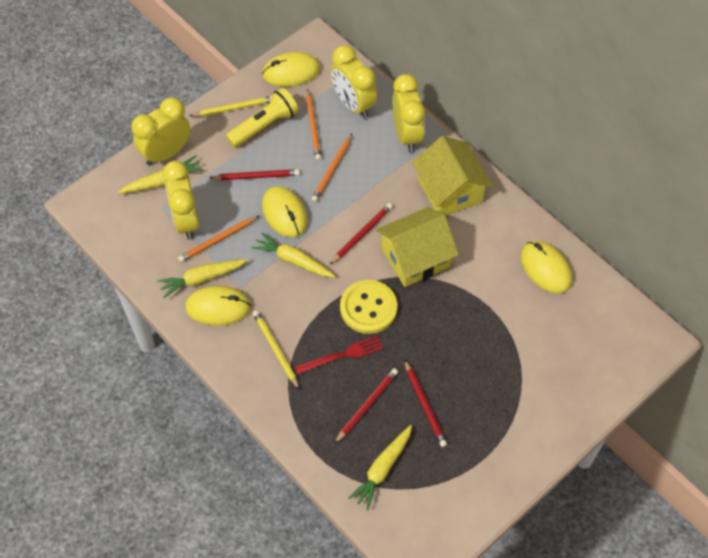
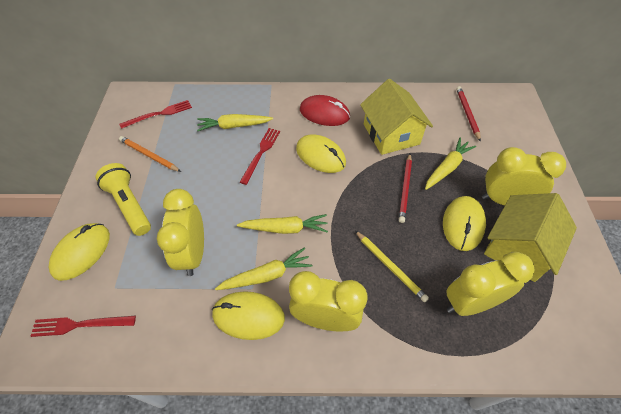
orange pencil: 3 -> 1
red fork: 1 -> 3
red mouse: 0 -> 1
red pencil: 4 -> 2
yellow button: 1 -> 0
yellow pencil: 2 -> 1

